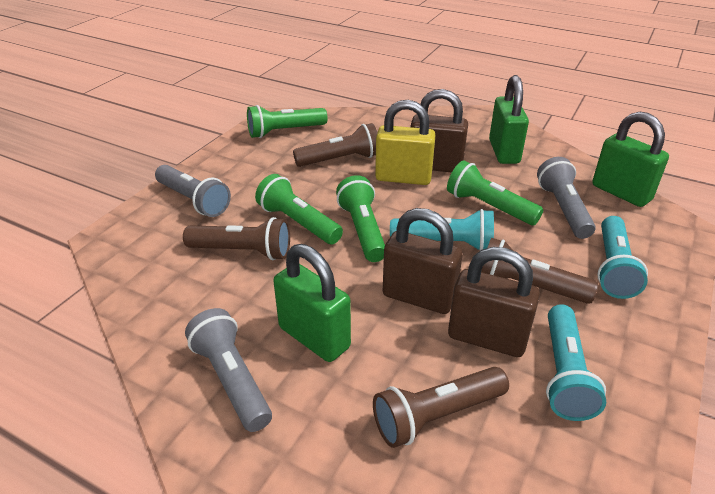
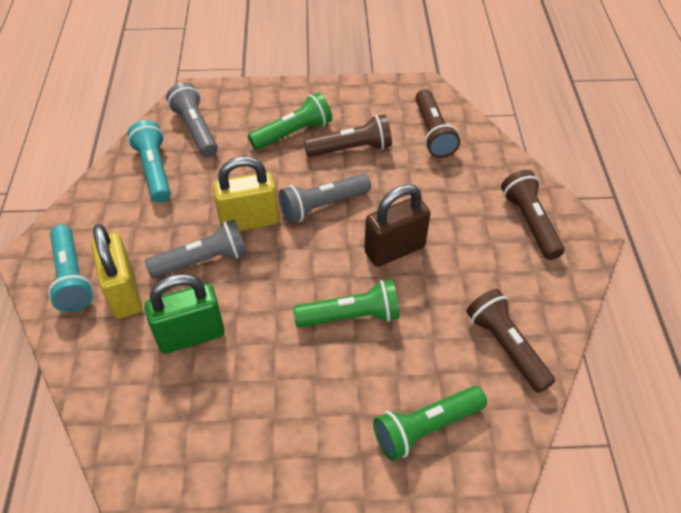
brown padlock: 3 -> 1
green flashlight: 4 -> 3
green padlock: 3 -> 1
turquoise flashlight: 3 -> 2
yellow padlock: 1 -> 2

